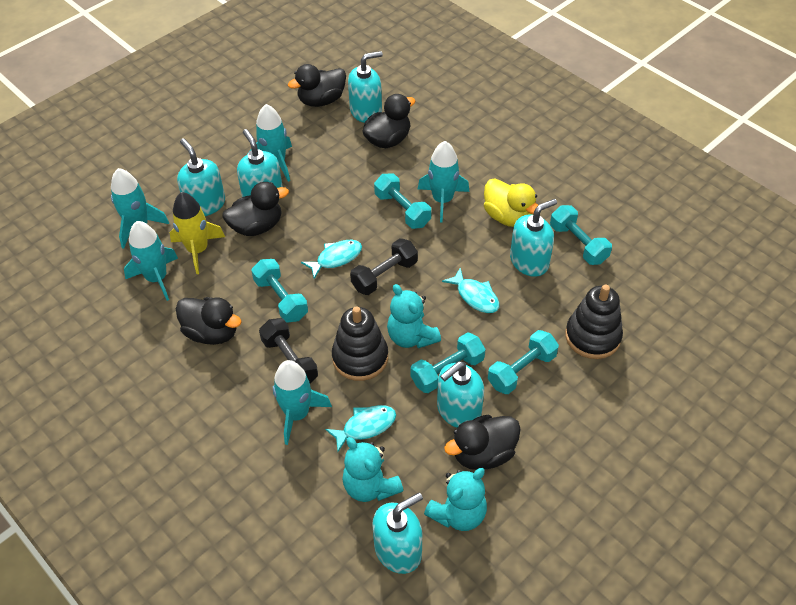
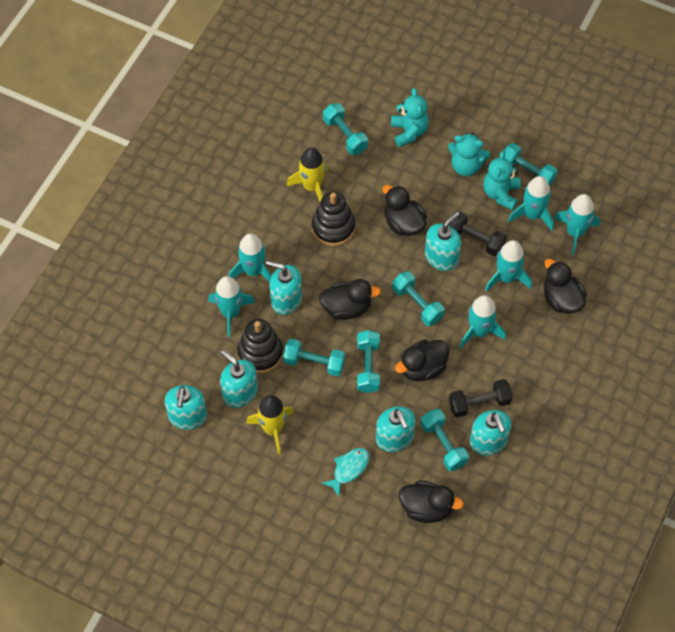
turquoise dumbbell: 5 -> 6
turquoise fish: 3 -> 1
turquoise rocket: 5 -> 6
yellow duck: 1 -> 0
yellow rocket: 1 -> 2

